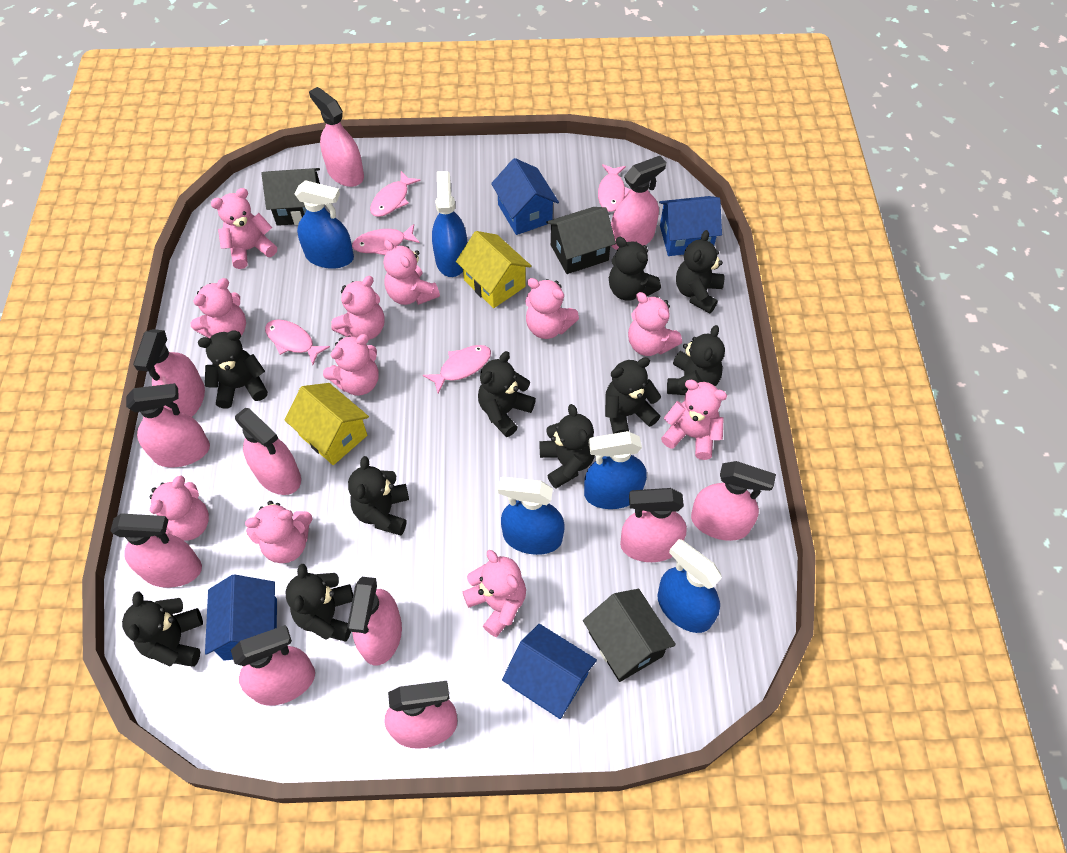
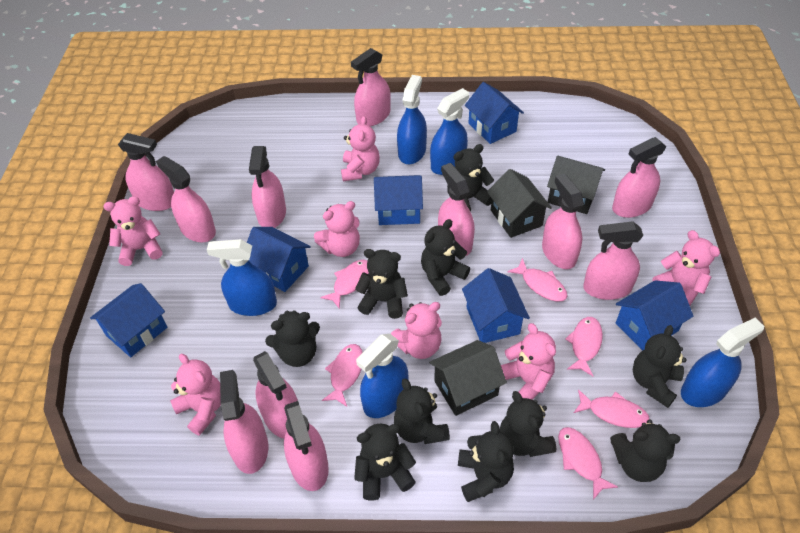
blue house: 4 -> 6
pink fish: 5 -> 6
pink teddy bear: 11 -> 7
yellow house: 2 -> 0

